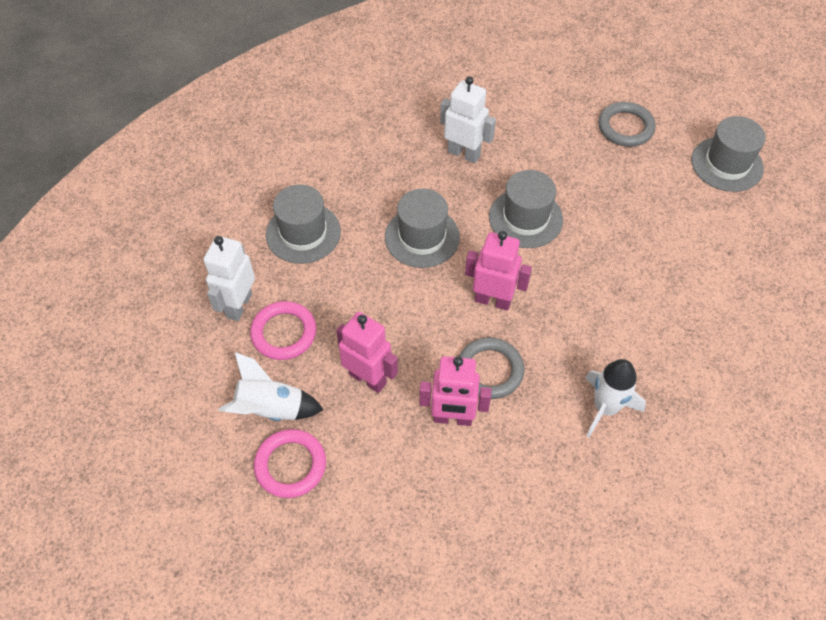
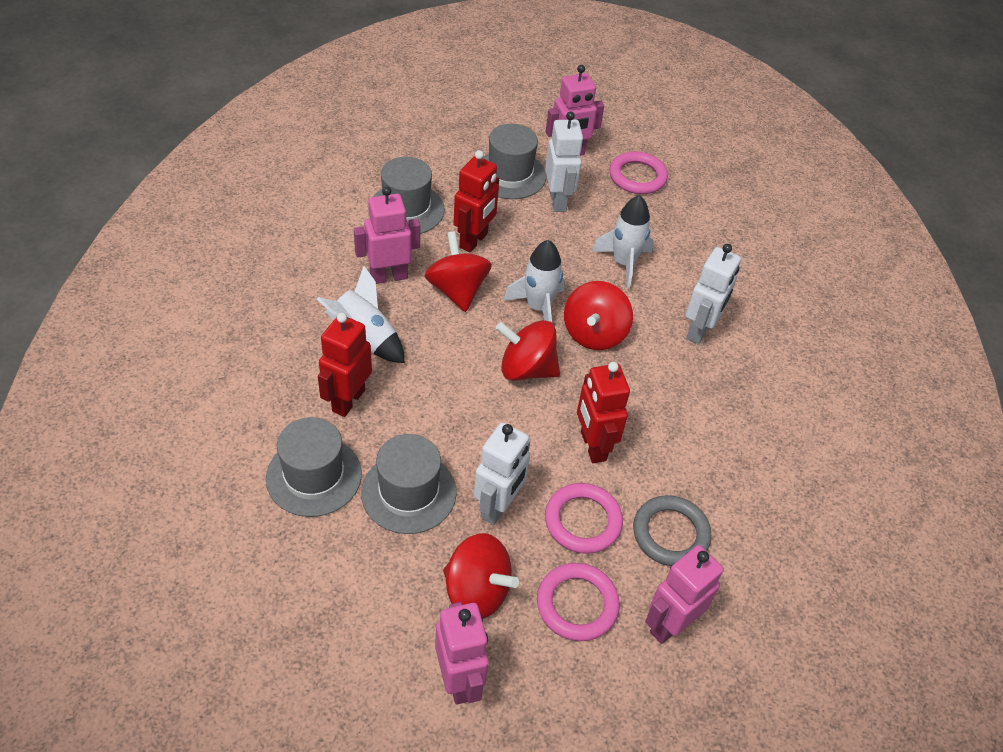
grey ring: 2 -> 1
pink ring: 2 -> 3
pink robot: 3 -> 4
red robot: 0 -> 3
red spinning top: 0 -> 4
white robot: 2 -> 3
white rocket: 2 -> 3

